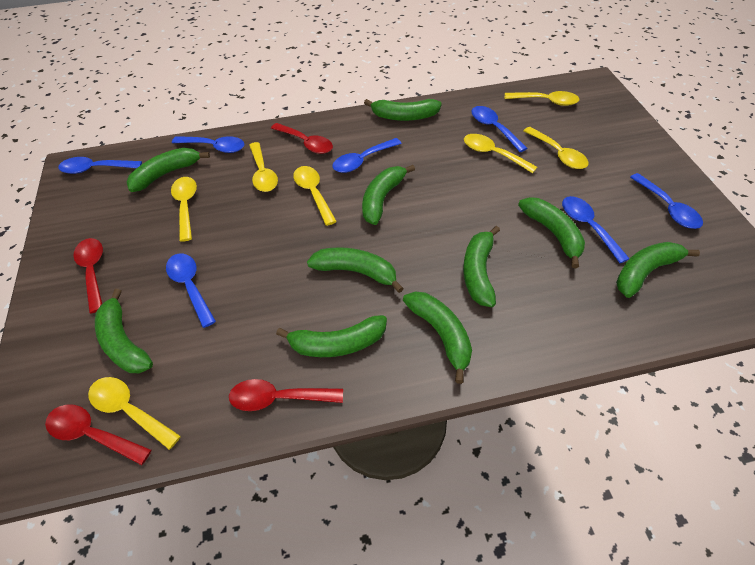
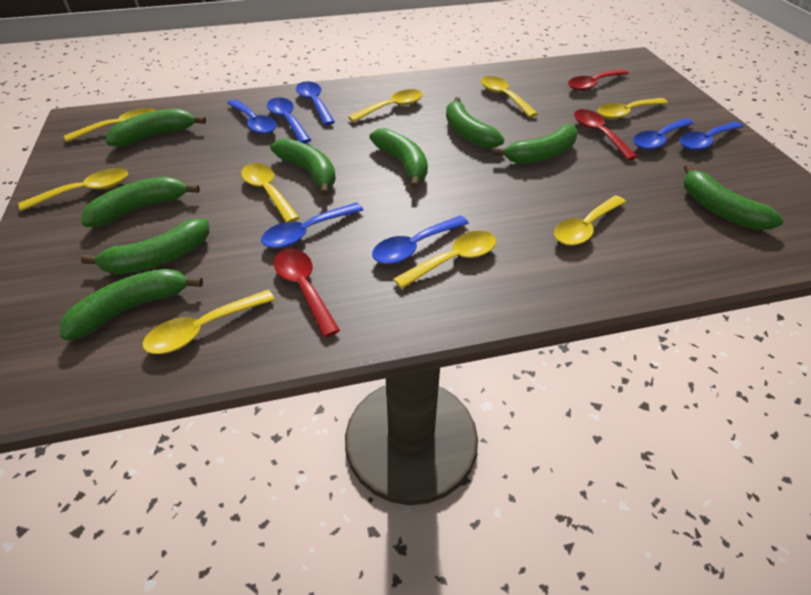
green banana: 10 -> 9
red spoon: 4 -> 3
yellow spoon: 7 -> 9

